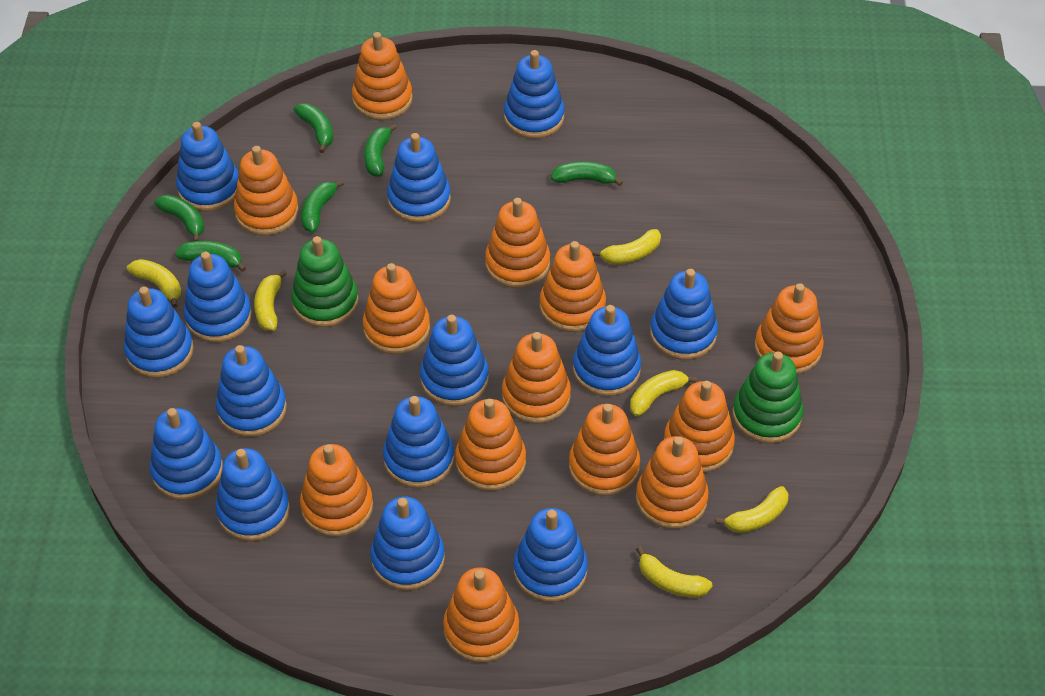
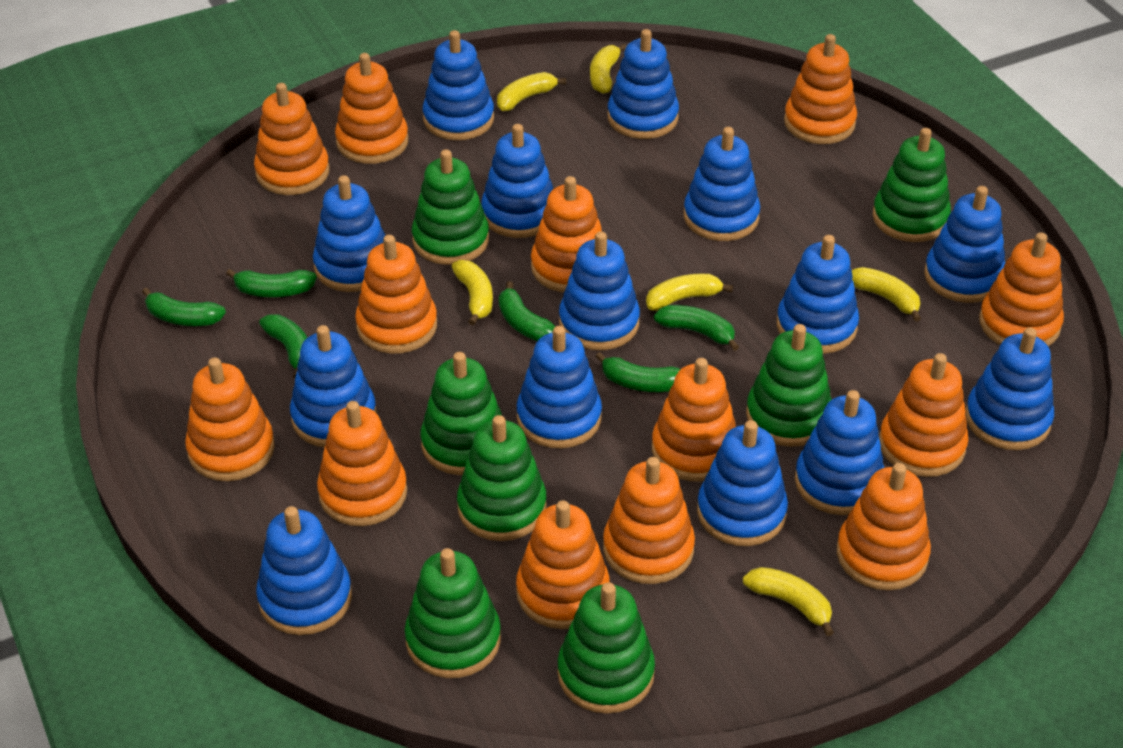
green stacking toy: 2 -> 7

